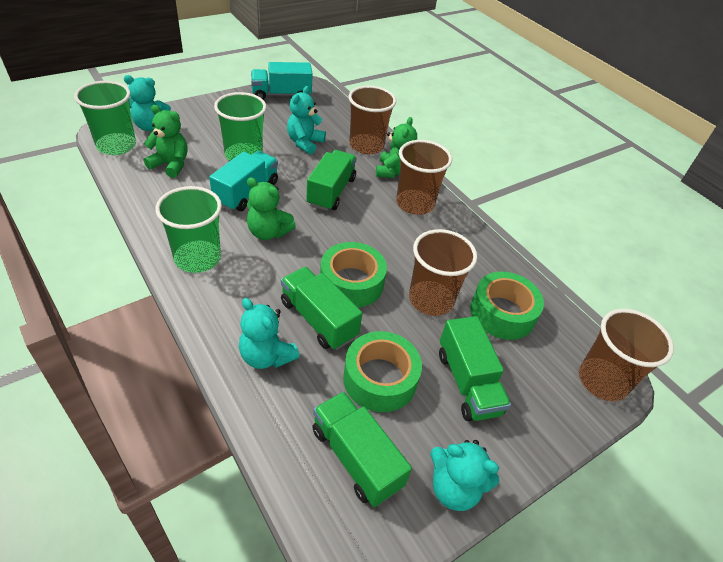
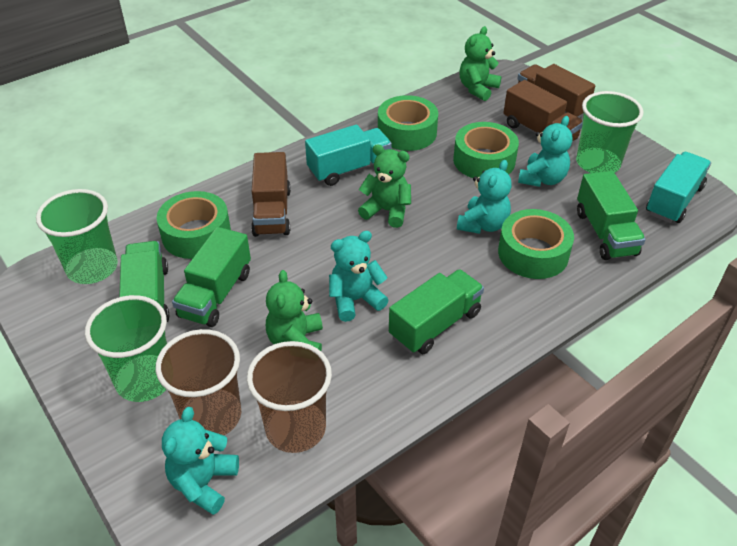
brown cup: 4 -> 2
brown truck: 0 -> 3
green tape: 3 -> 4

